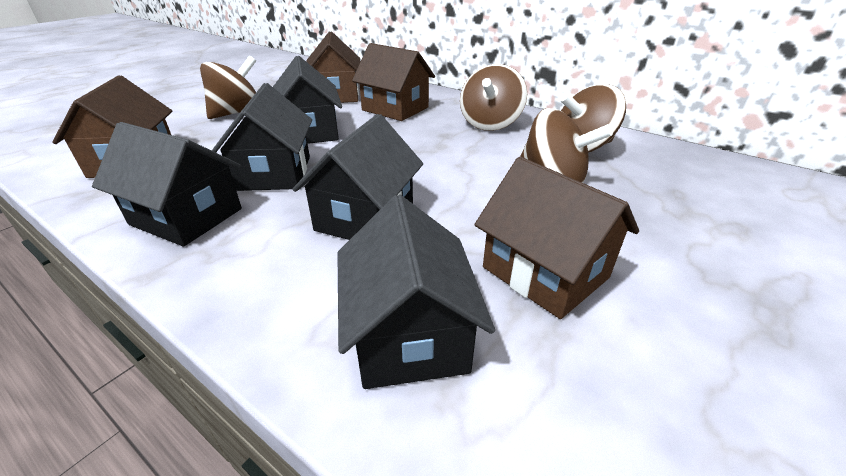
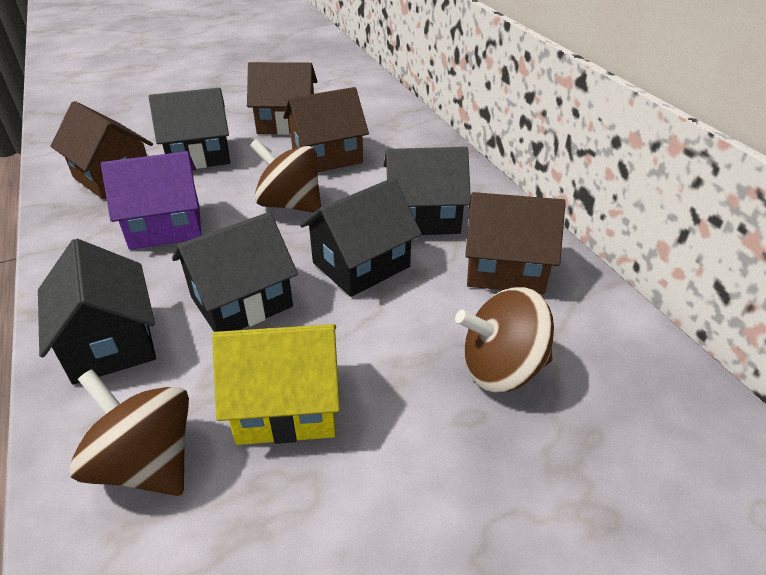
brown spinning top: 4 -> 3
purple house: 0 -> 1
yellow house: 0 -> 1

